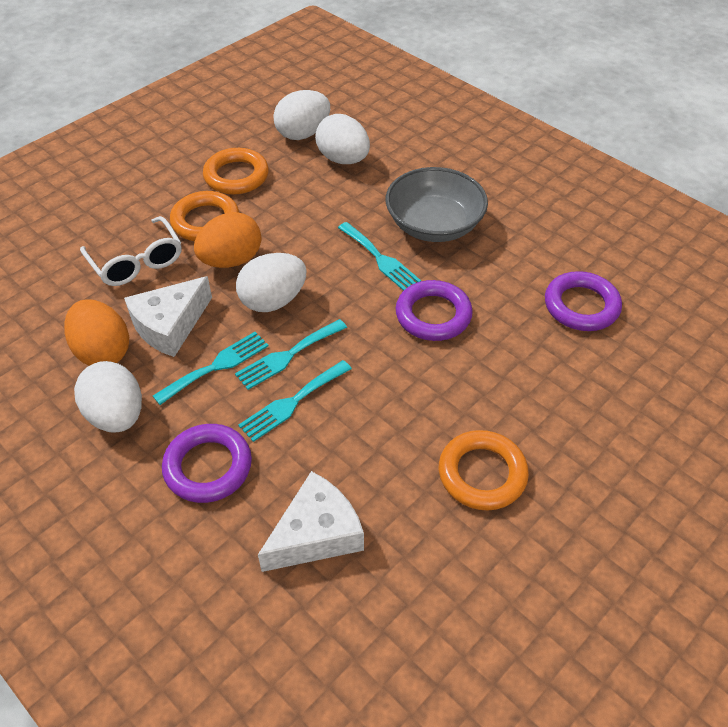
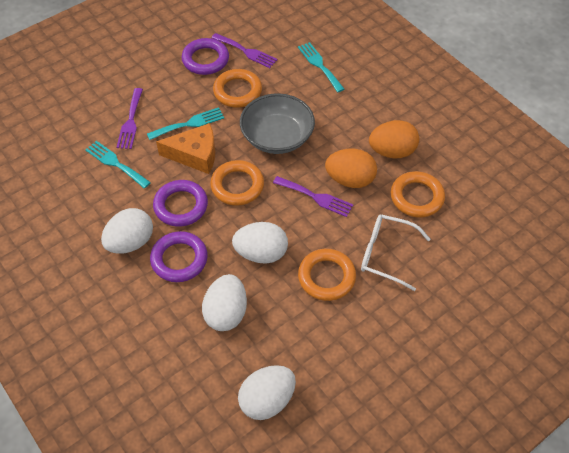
orange cheese: 0 -> 1
orange ring: 3 -> 4
purple fork: 0 -> 3
turquoise fork: 4 -> 3
white cheese: 2 -> 0

